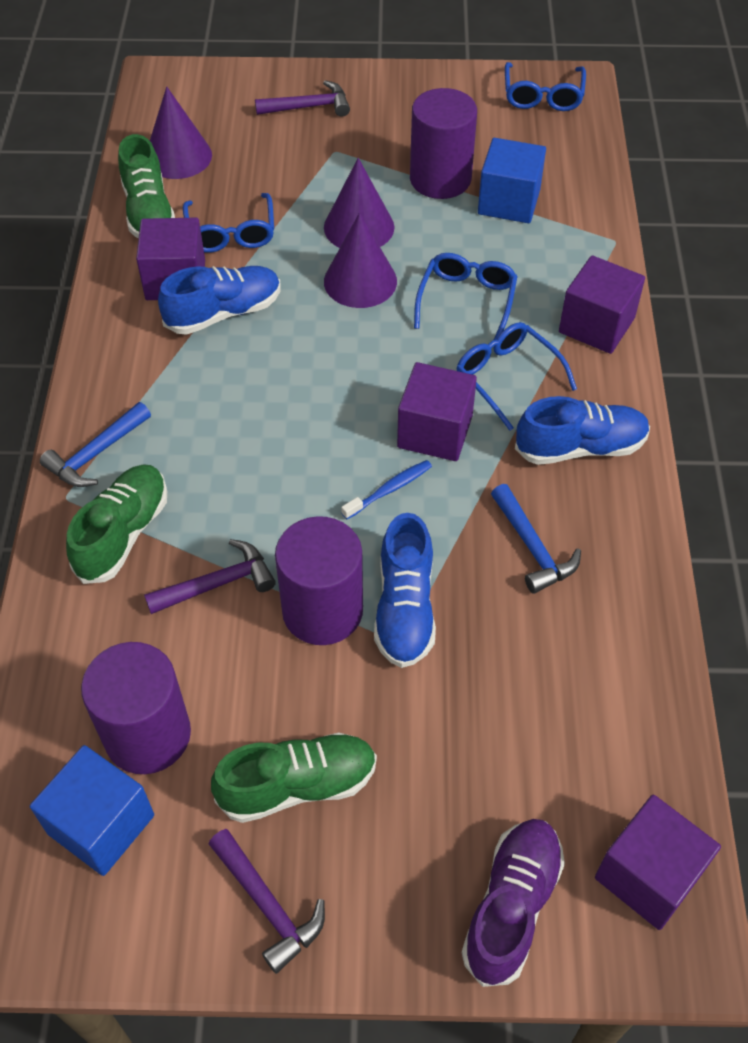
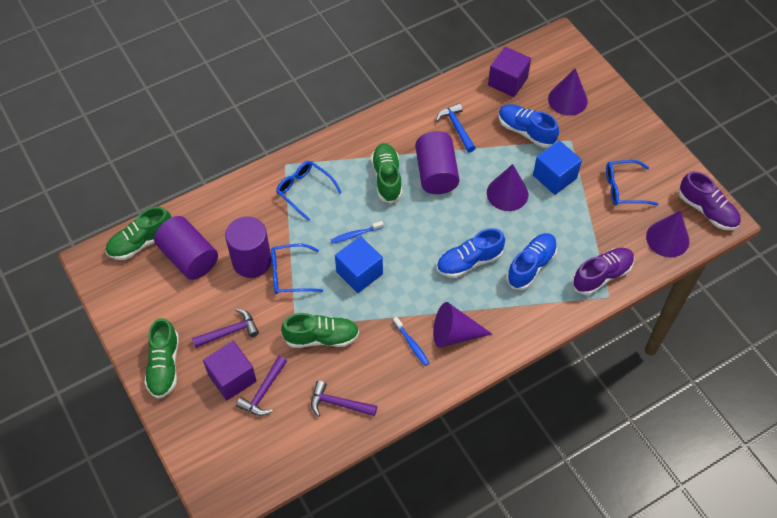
blue glasses: 4 -> 3
blue hammer: 2 -> 1
blue toothbrush: 1 -> 2
green shoe: 3 -> 4
purple cone: 3 -> 4
purple cube: 4 -> 2
purple shoe: 1 -> 2

